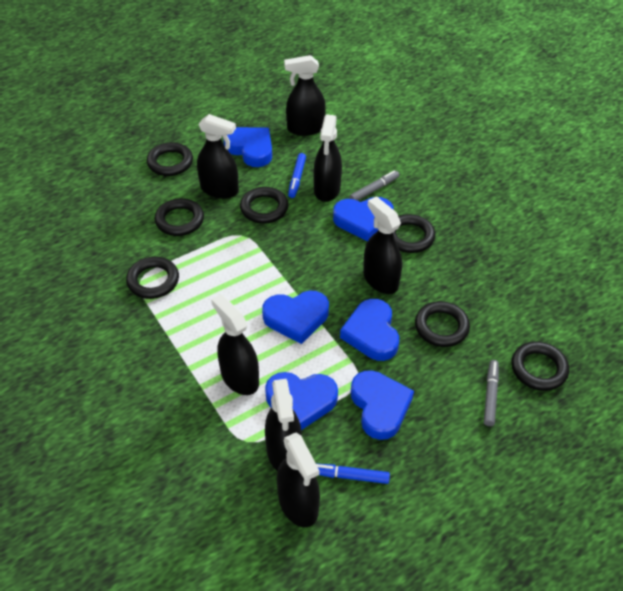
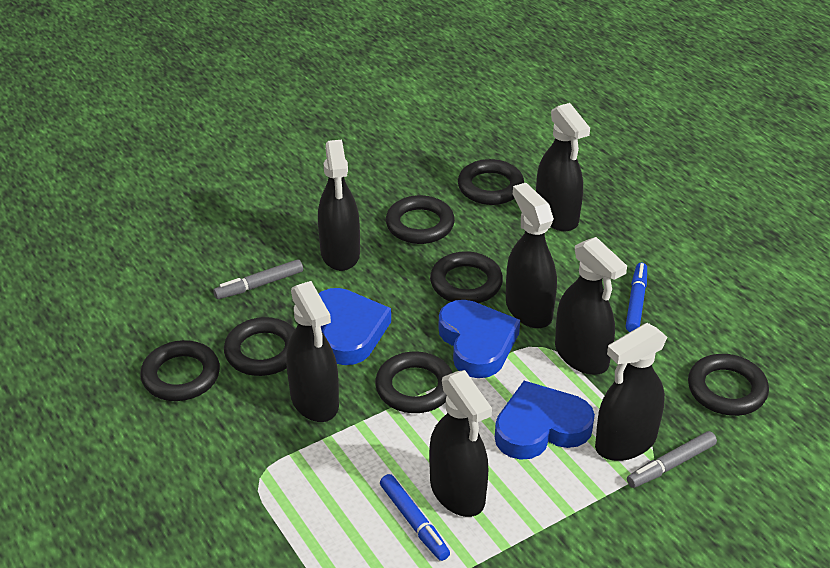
blue heart: 6 -> 3

